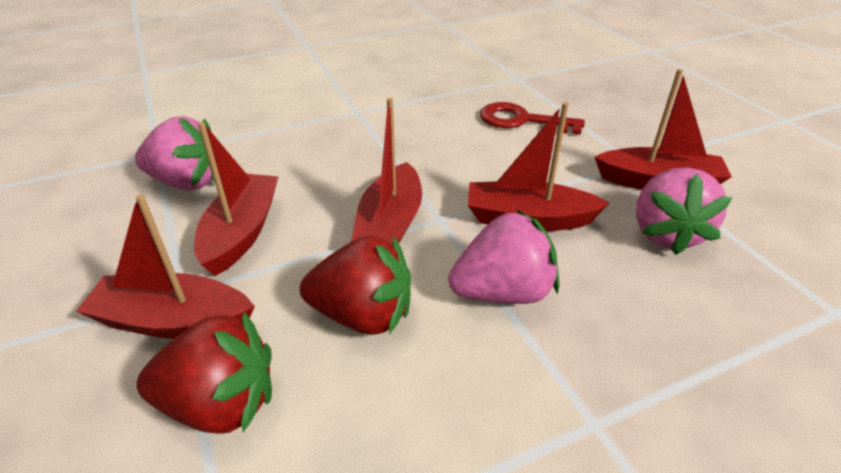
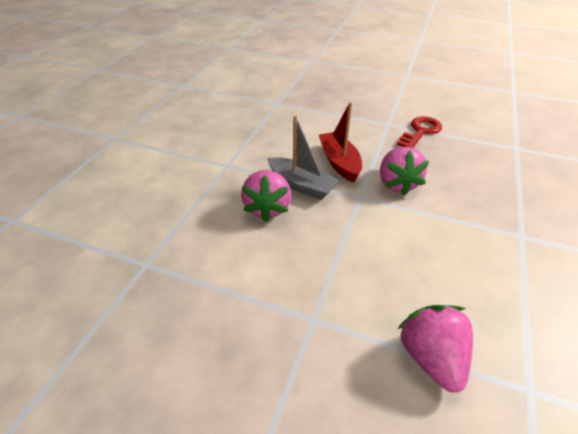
grey boat: 0 -> 1
red boat: 5 -> 1
red strawberry: 2 -> 0

